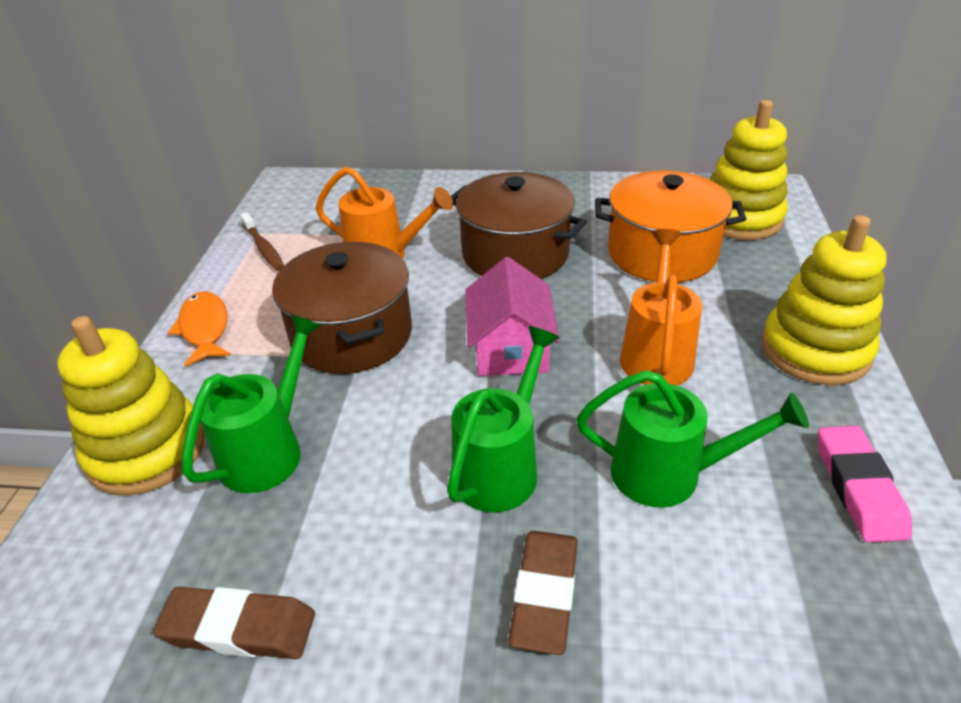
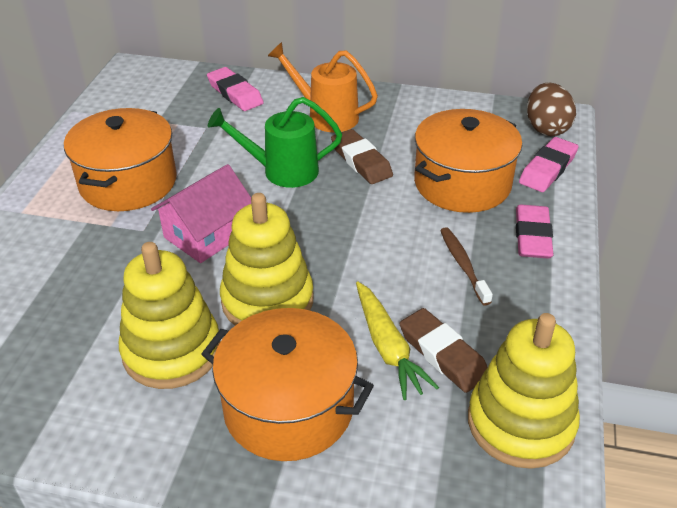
brown egg: 0 -> 1
brown pot: 2 -> 0
green watering can: 3 -> 1
orange fish: 1 -> 0
orange pot: 1 -> 3
orange watering can: 2 -> 1
pink eraser: 1 -> 3
yellow carrot: 0 -> 1

